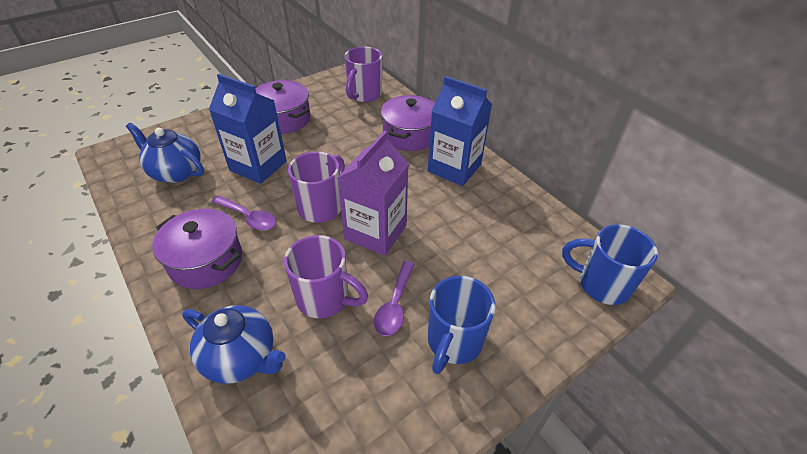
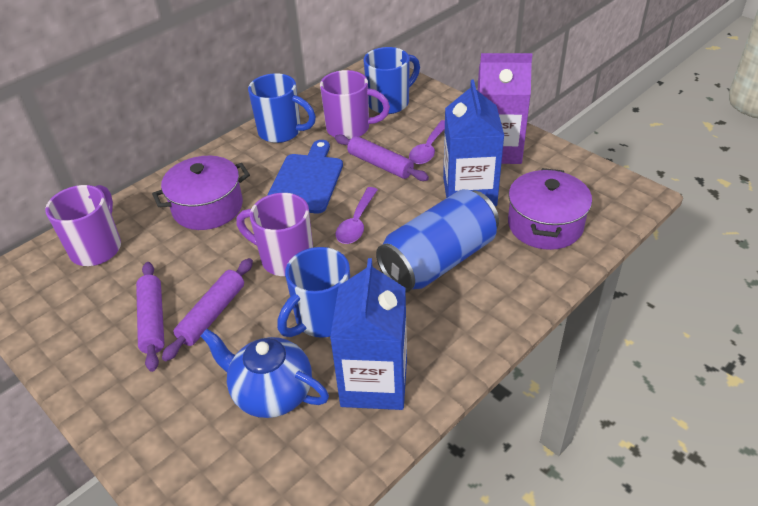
blue can: 0 -> 1
blue cutting board: 0 -> 1
blue mug: 2 -> 3
blue teapot: 2 -> 1
purple pot: 3 -> 2
purple rolling pin: 0 -> 3

